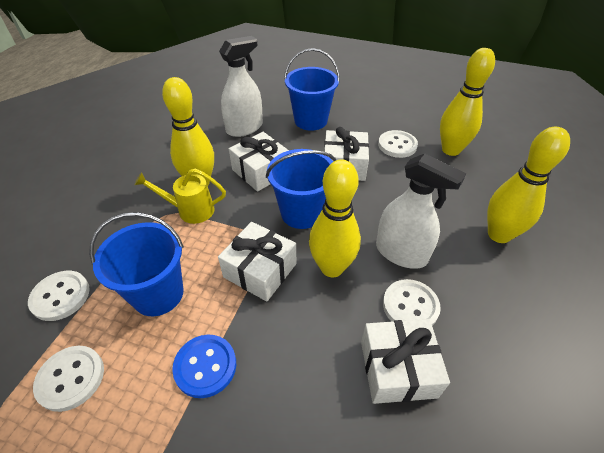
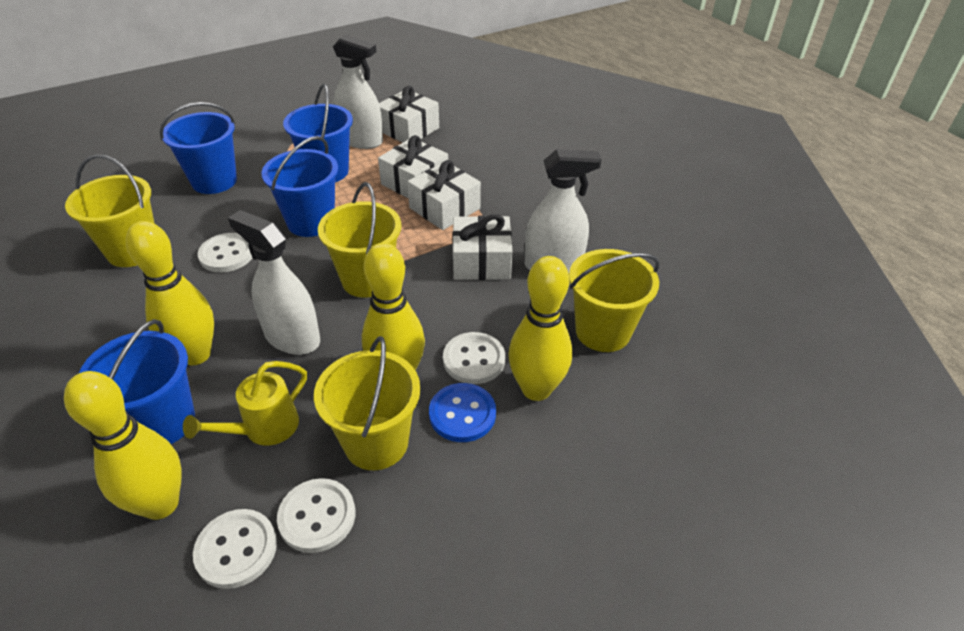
blue bucket: 3 -> 4
white spray bottle: 2 -> 3
yellow bucket: 0 -> 4

